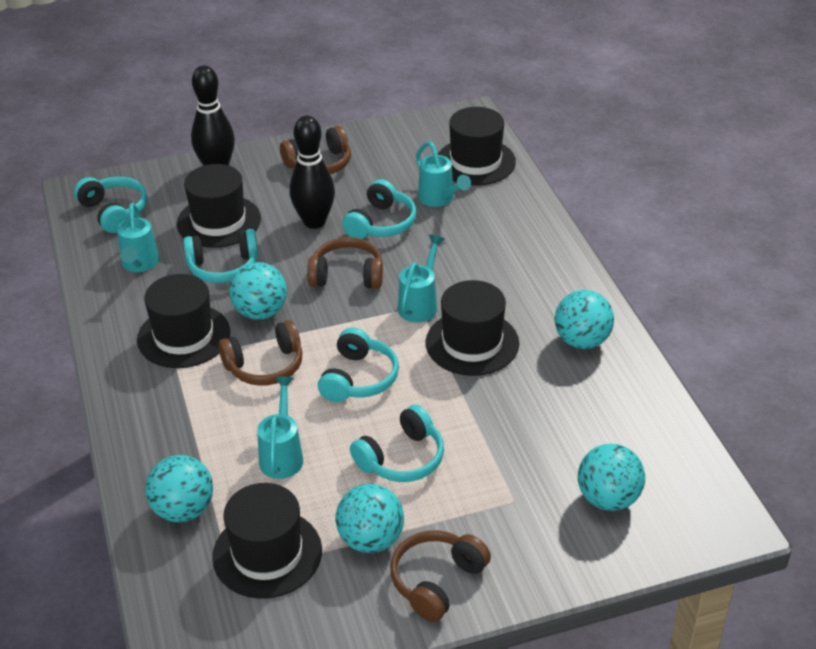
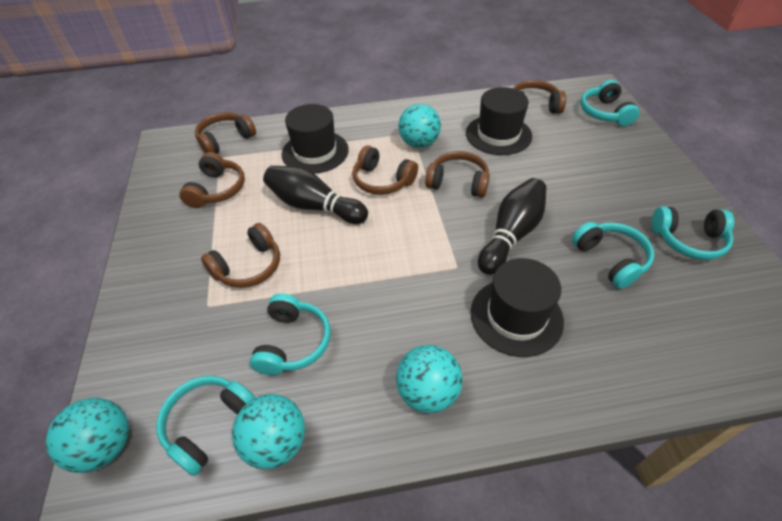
black hat: 5 -> 3
brown headphones: 4 -> 6
turquoise ball: 5 -> 4
turquoise watering can: 4 -> 0

